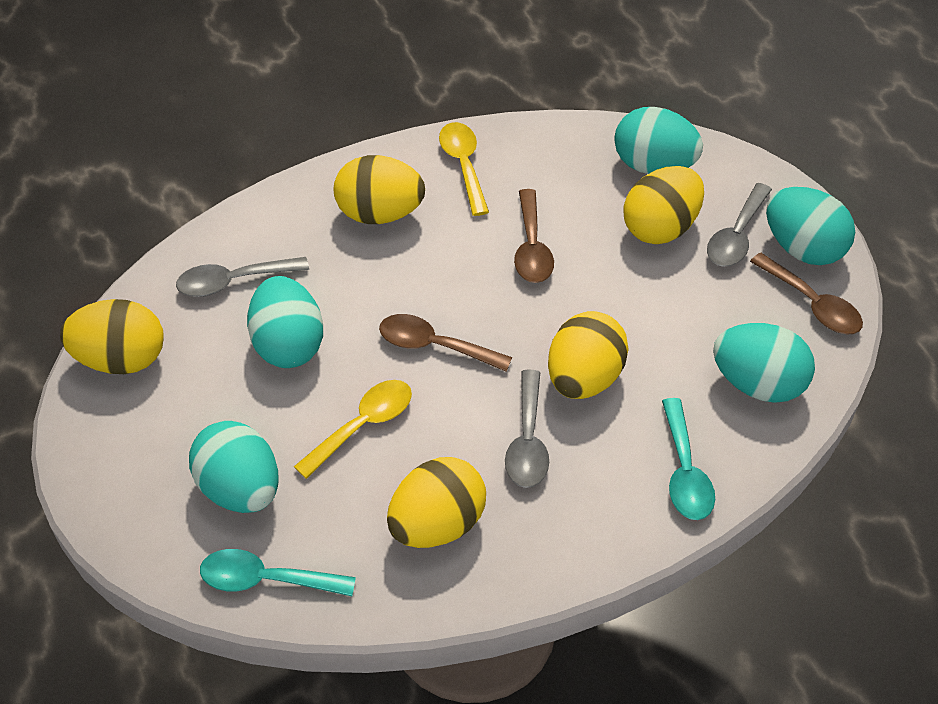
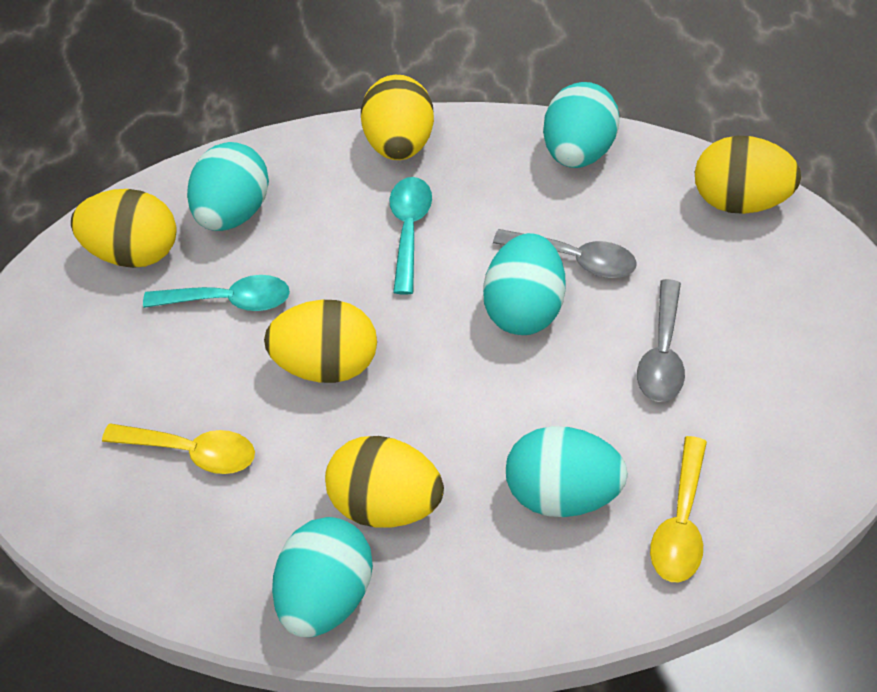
brown spoon: 3 -> 0
grey spoon: 3 -> 2

